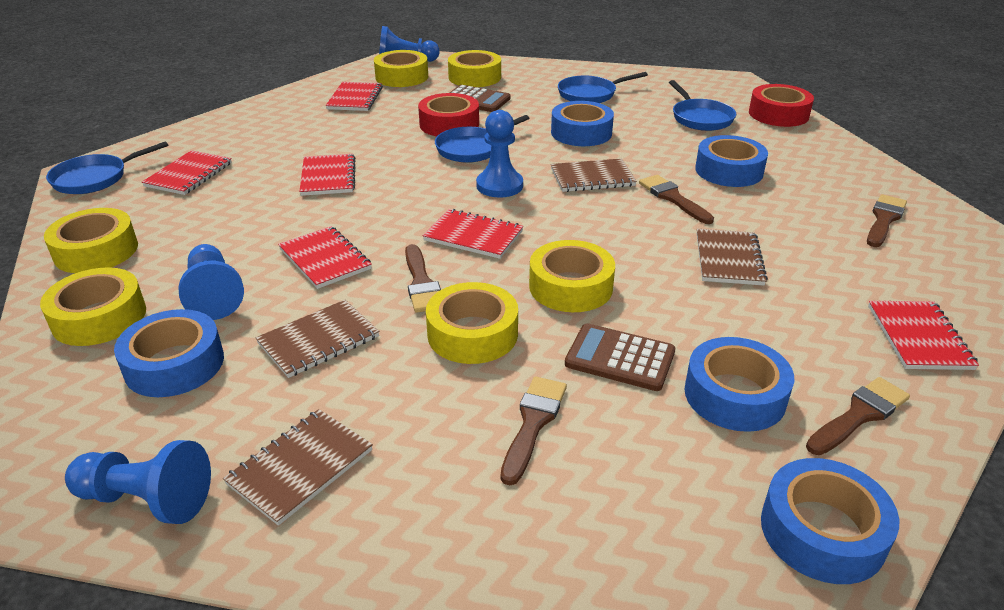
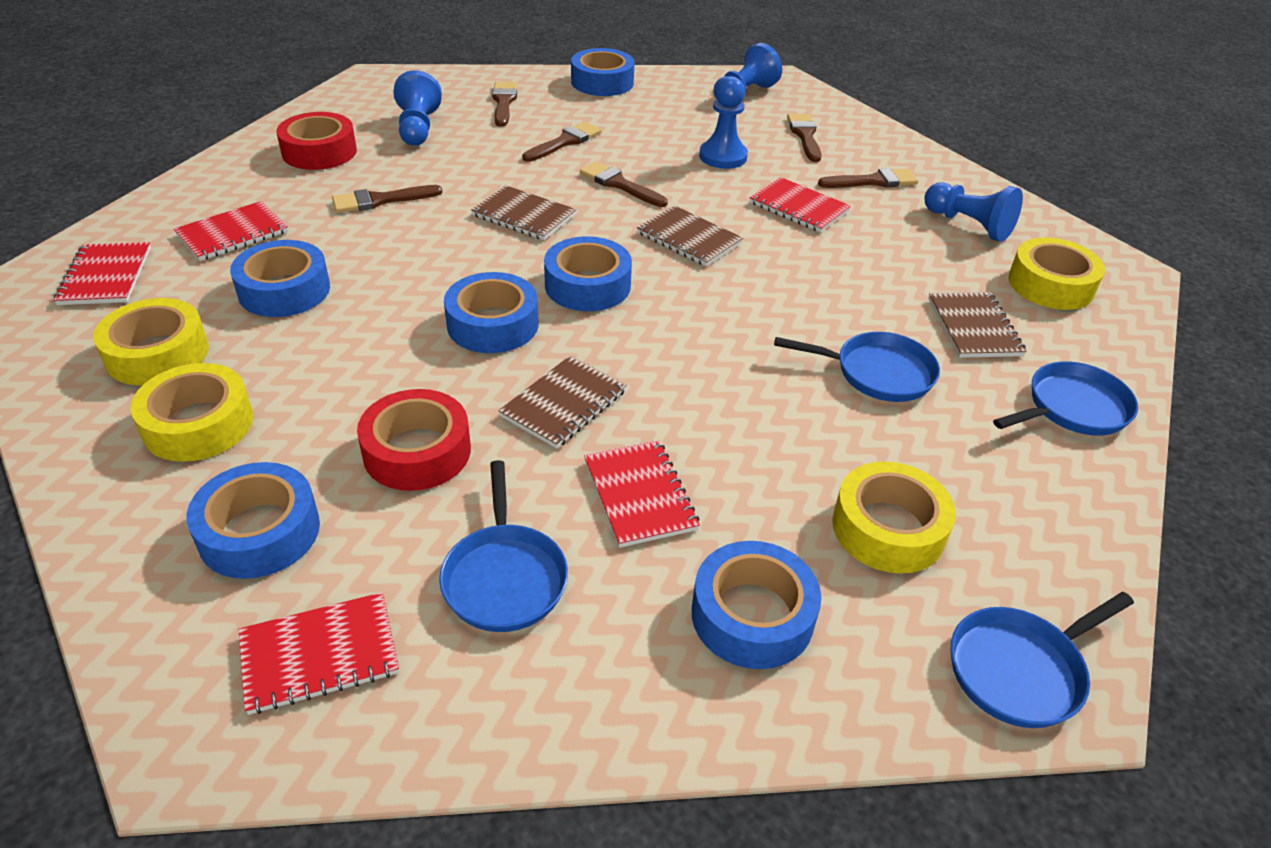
blue tape: 5 -> 6
brown brush: 5 -> 6
brown calculator: 2 -> 0
red notebook: 6 -> 5
yellow tape: 6 -> 4

